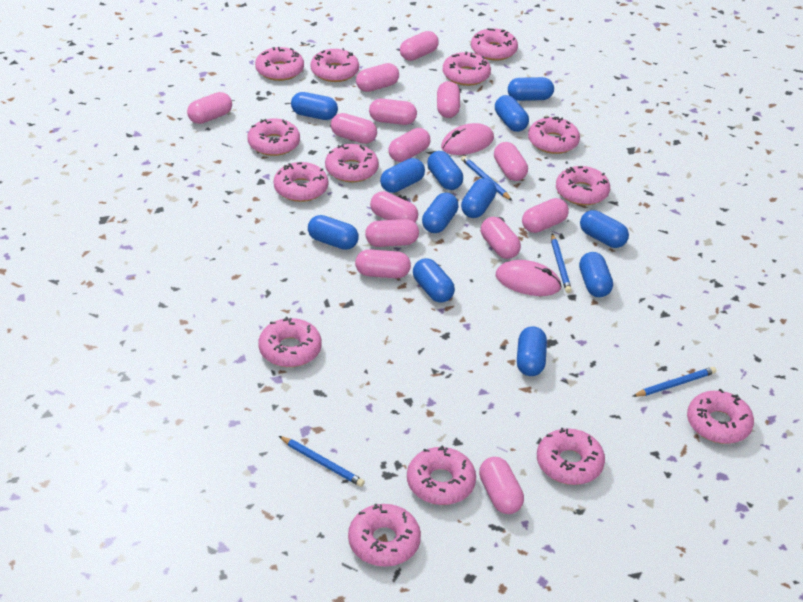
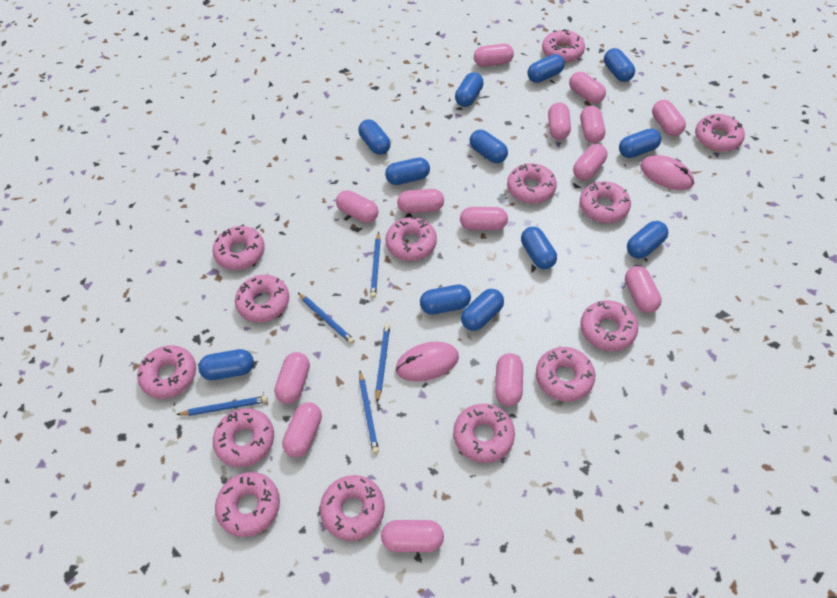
blue pencil: 4 -> 5

